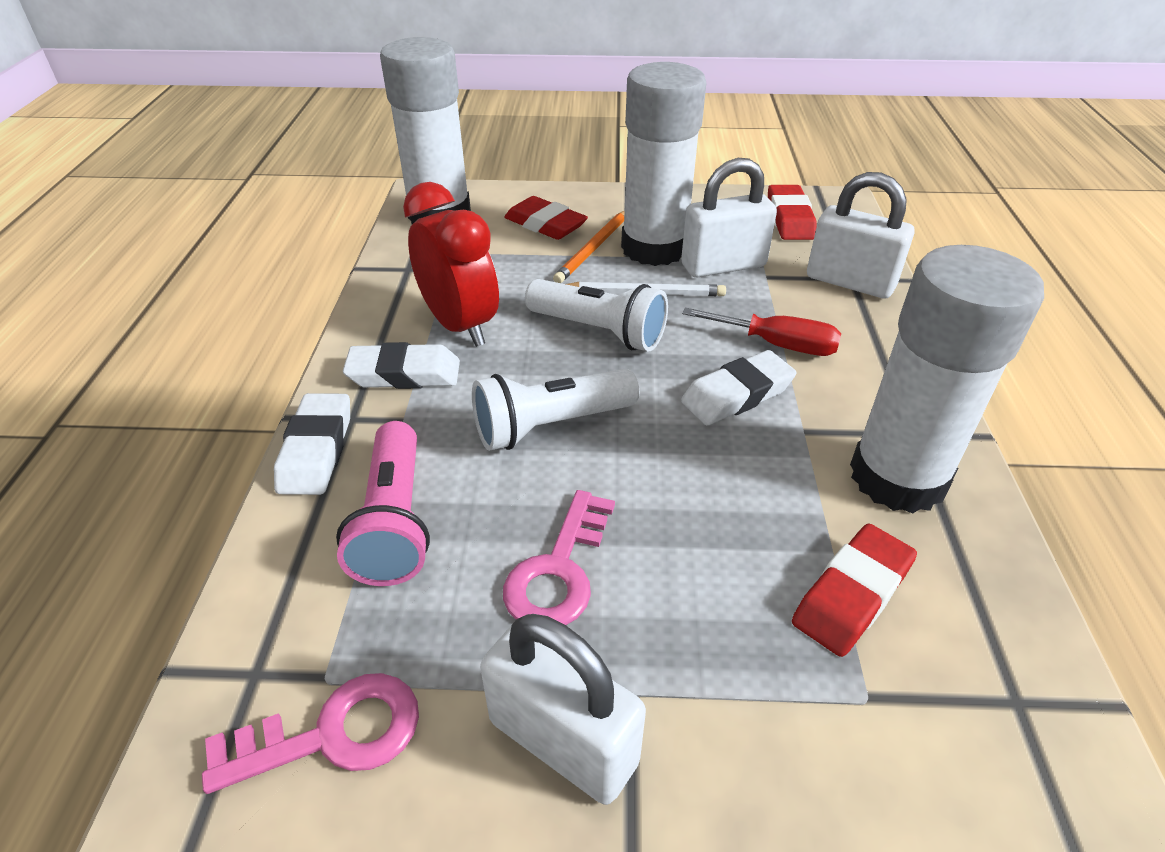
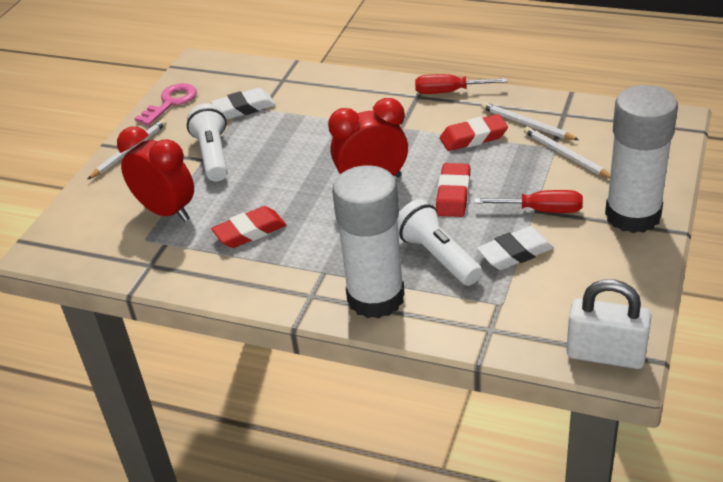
orange pencil: 1 -> 0
pink flashlight: 1 -> 0
pink key: 2 -> 1
red clock: 1 -> 2
red screwdriver: 1 -> 2
white eraser: 3 -> 2
white glue stick: 3 -> 2
white padlock: 3 -> 1
white pencil: 1 -> 3

